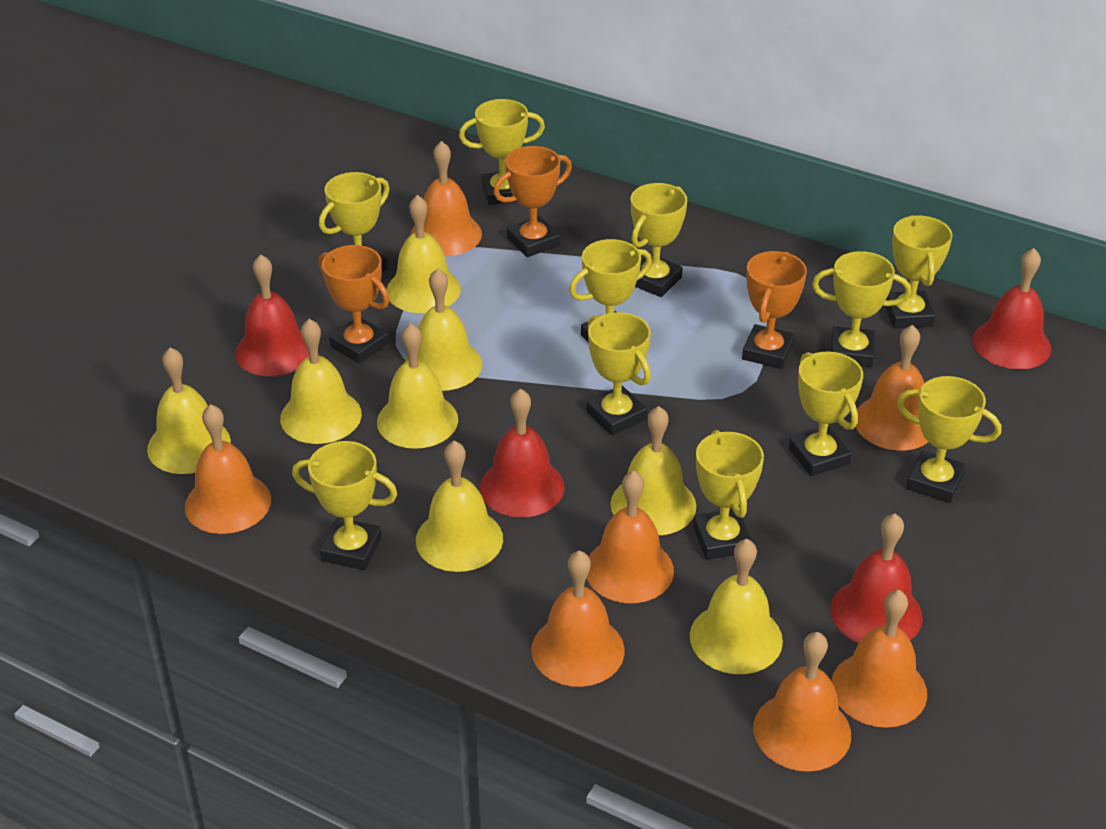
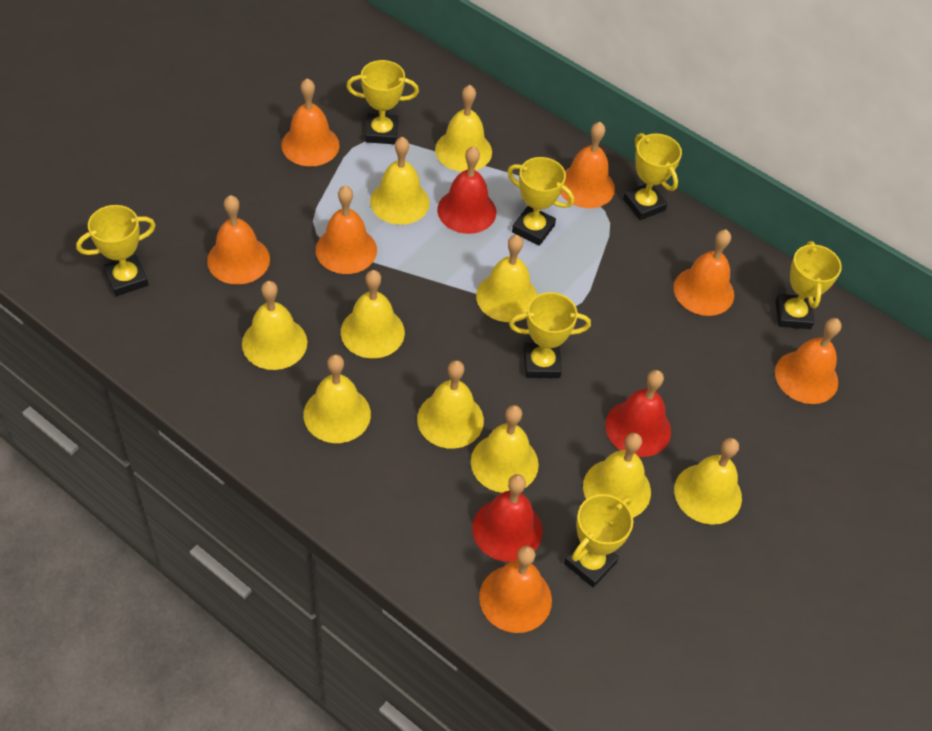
orange trophy: 3 -> 0
red bell: 4 -> 3
yellow bell: 8 -> 10
yellow trophy: 11 -> 7

